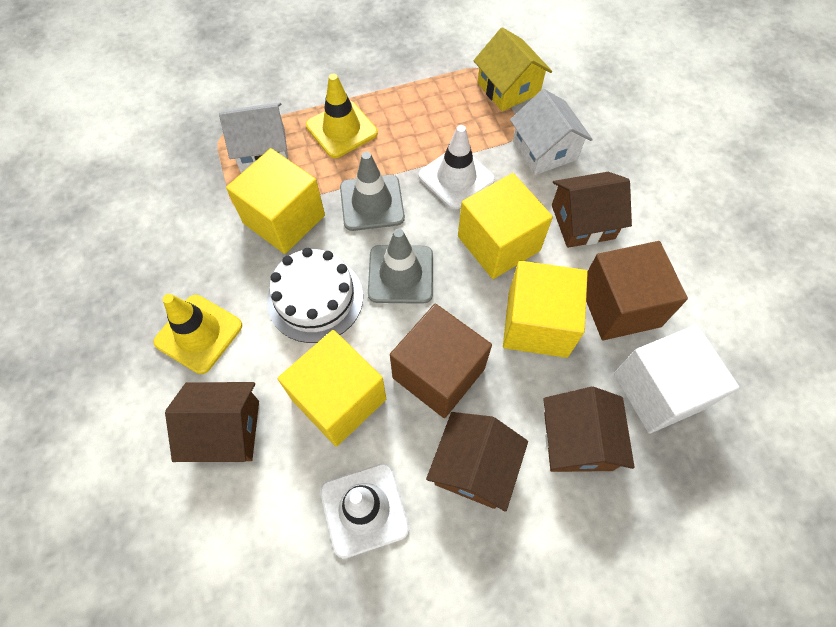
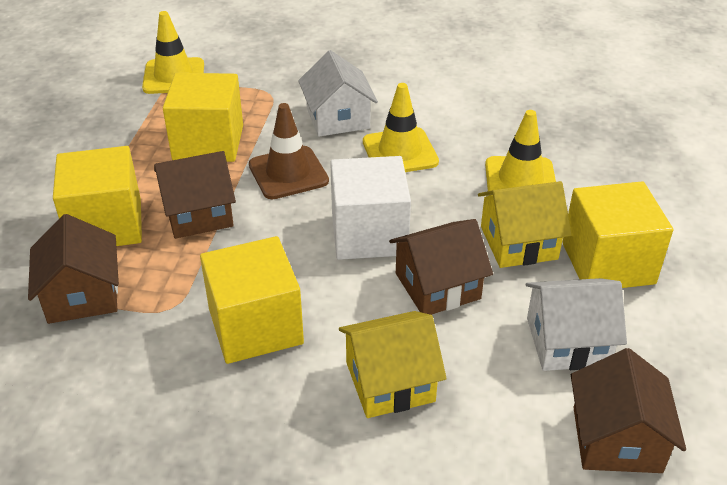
brown cube: 2 -> 0
brown traffic cone: 0 -> 1
grey traffic cone: 2 -> 0
white cake: 1 -> 0
white traffic cone: 2 -> 0
yellow house: 1 -> 2
yellow traffic cone: 2 -> 3

